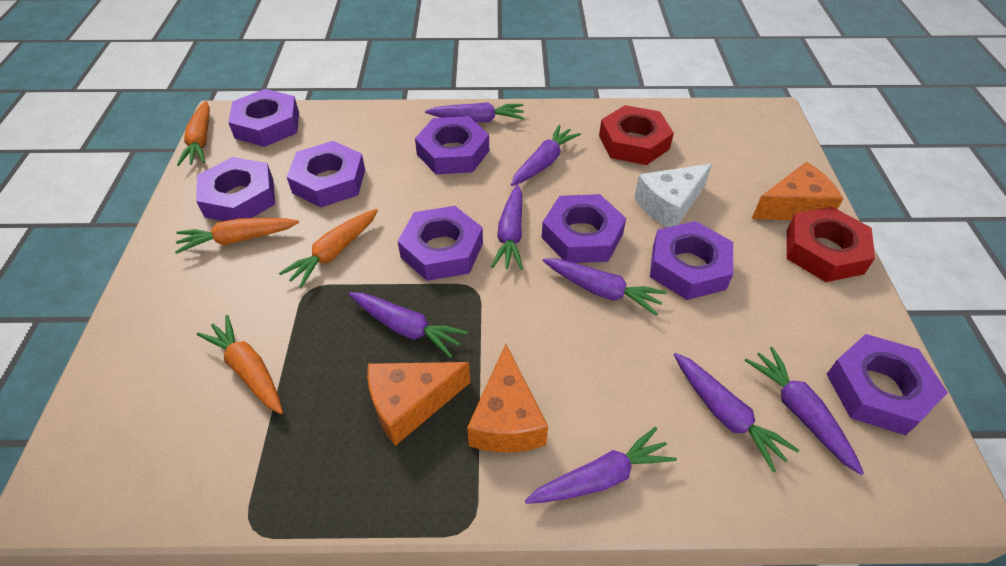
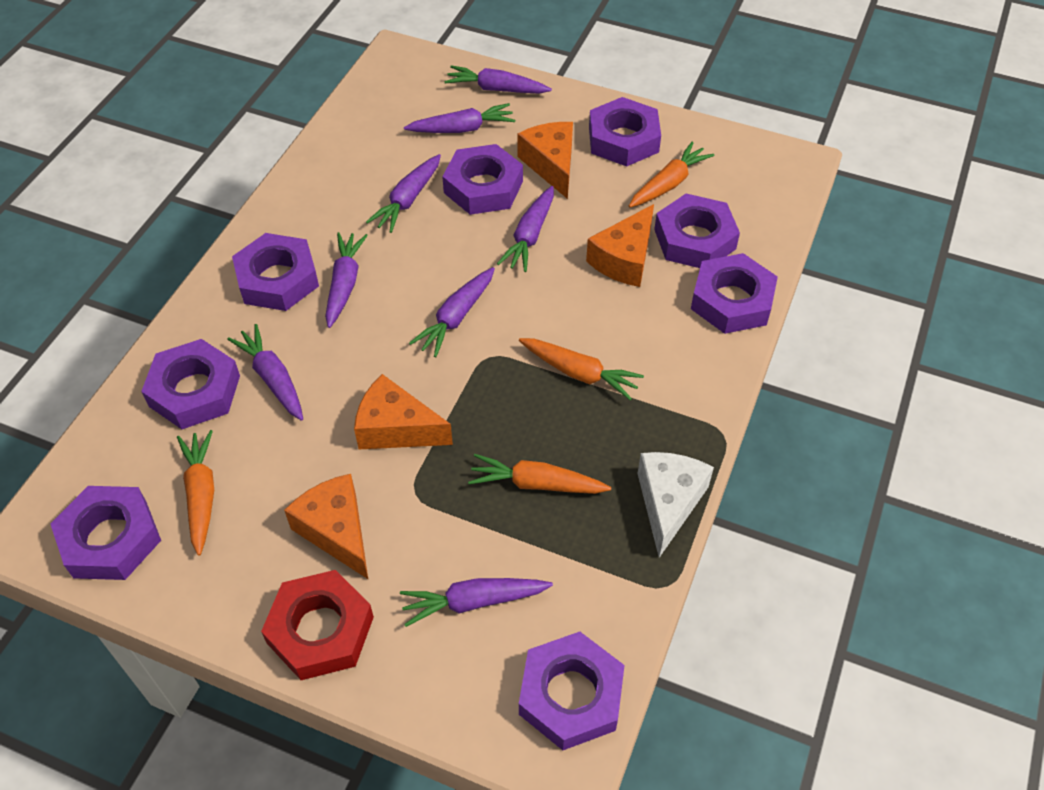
orange cheese: 3 -> 4
red nut: 2 -> 1

